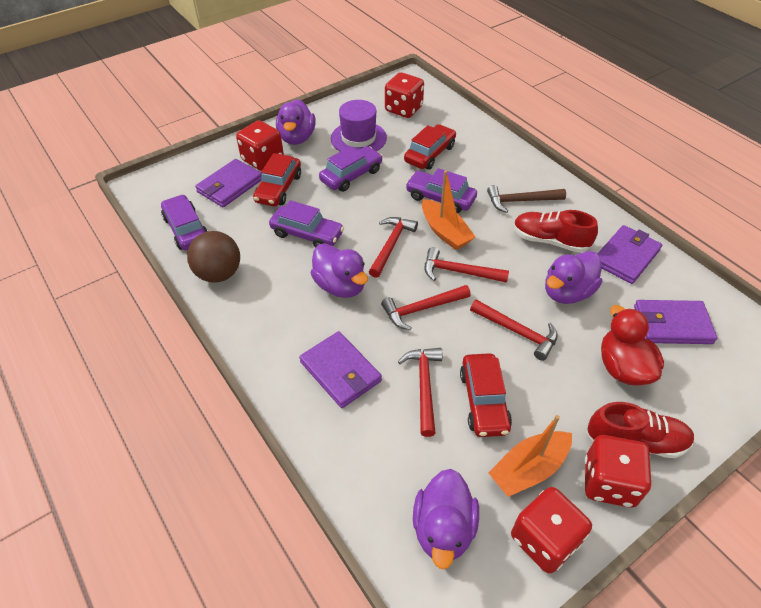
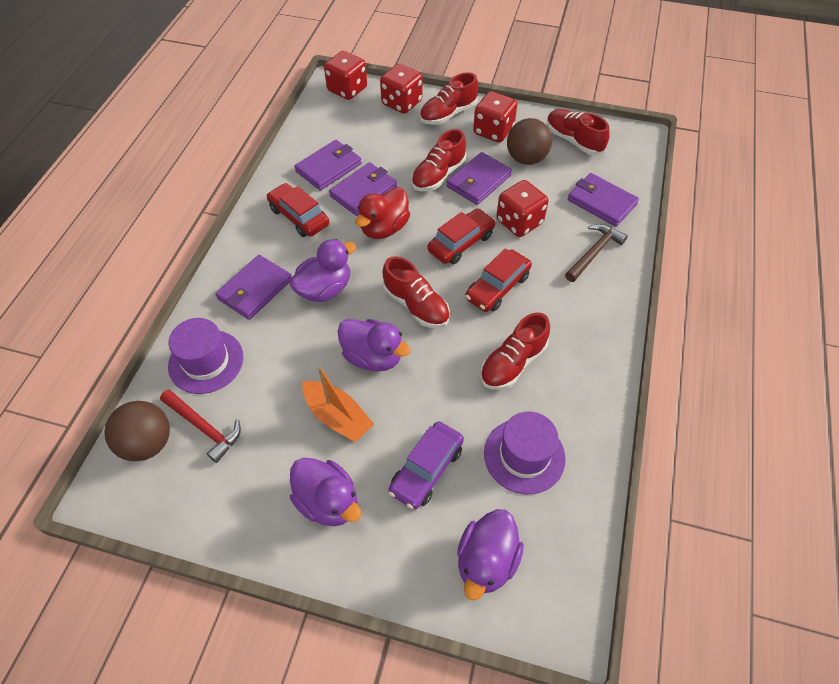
brown ball: 1 -> 2
orange boat: 2 -> 1
purple car: 4 -> 1
purple hat: 1 -> 2
purple wallet: 4 -> 5
red hammer: 5 -> 1
red shoe: 2 -> 5

